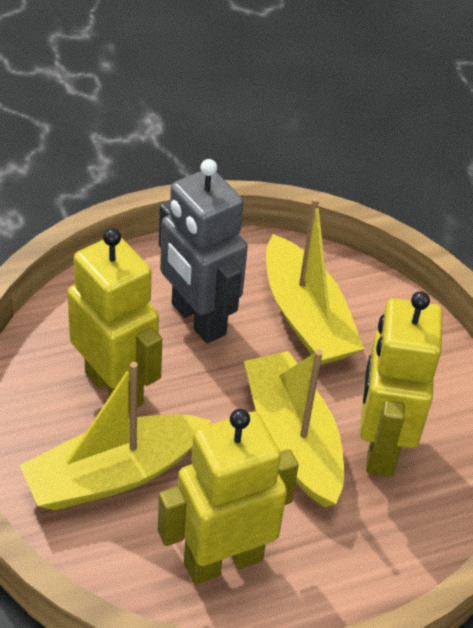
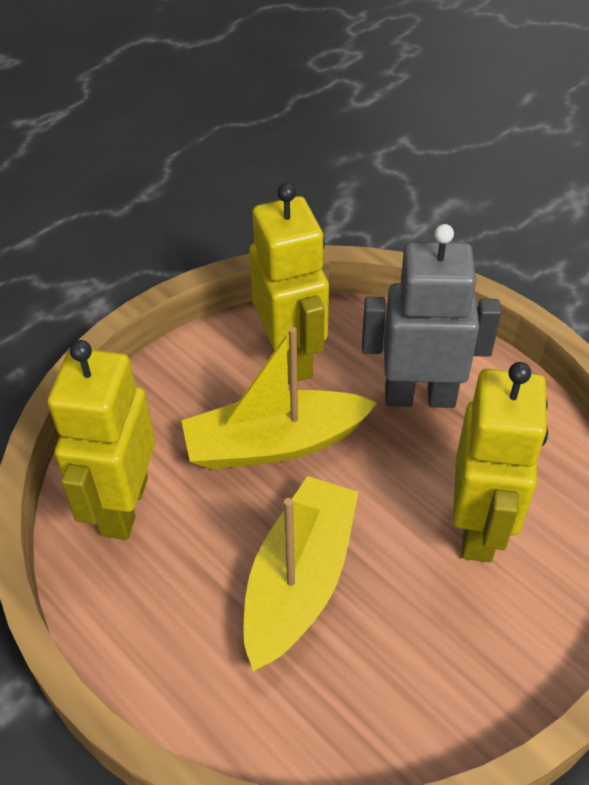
yellow boat: 3 -> 2

